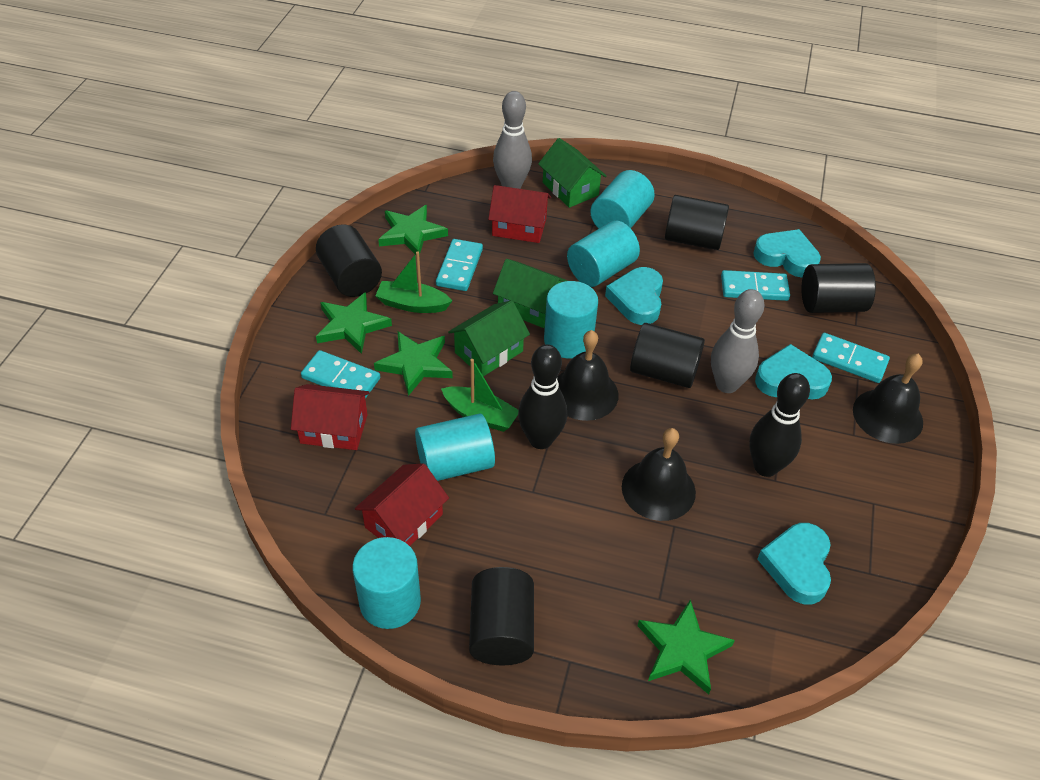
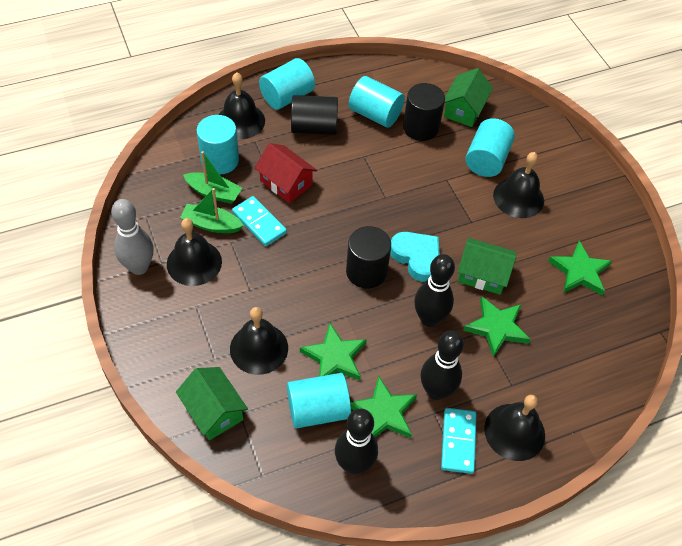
black bell: 3 -> 5
black bowling pin: 2 -> 3
black cylinder: 5 -> 3
grey bowling pin: 2 -> 1
red house: 3 -> 1
turquoise domino: 4 -> 2
turquoise heart: 4 -> 1

